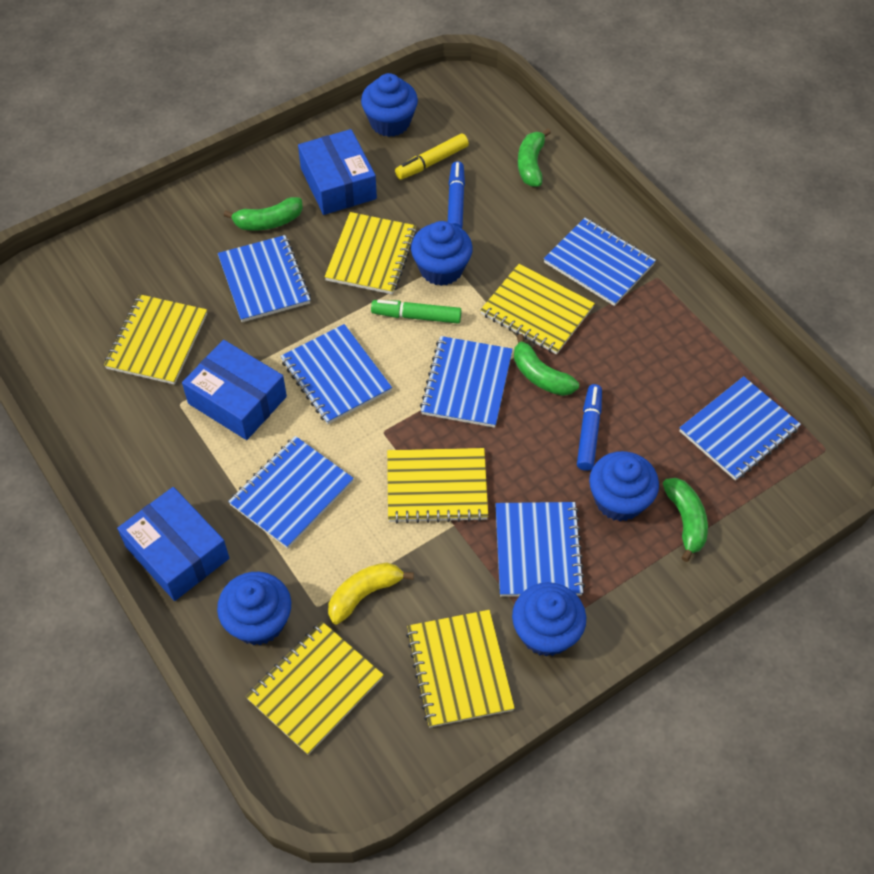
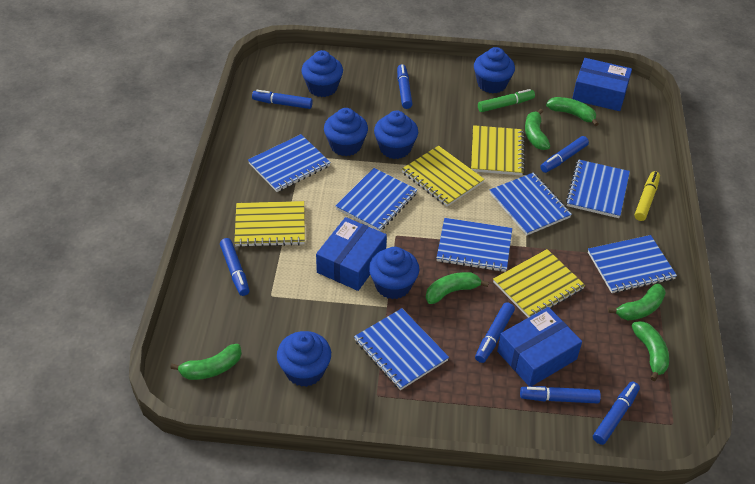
blue cupcake: 5 -> 6
blue marker: 2 -> 7
green banana: 4 -> 6
yellow banana: 1 -> 0
yellow notebook: 6 -> 4

